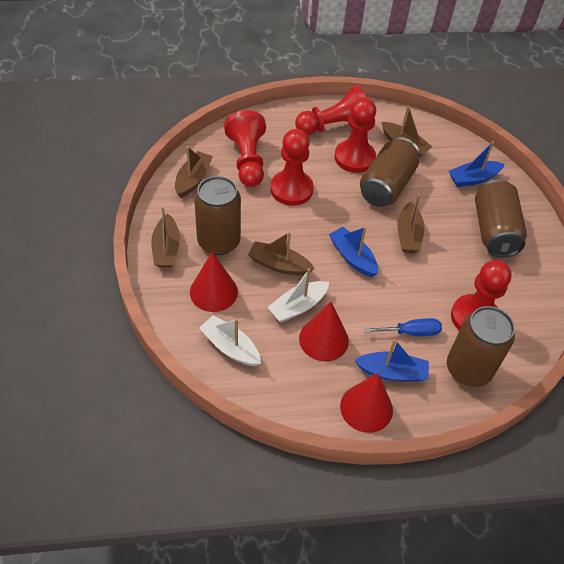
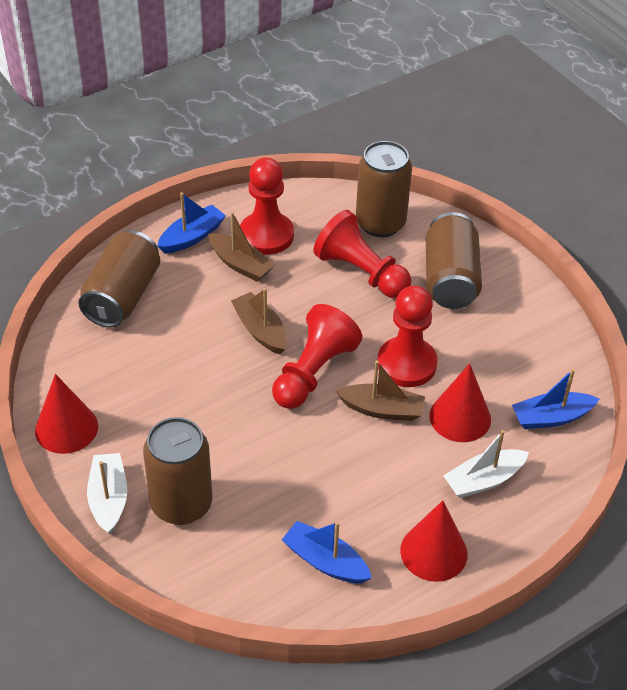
blue screwdriver: 1 -> 0
brown boat: 5 -> 3
red pawn: 5 -> 4

